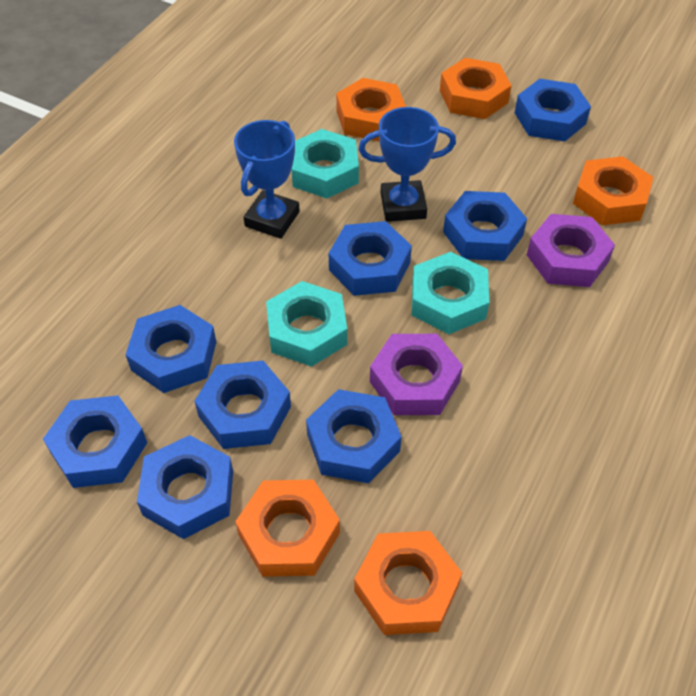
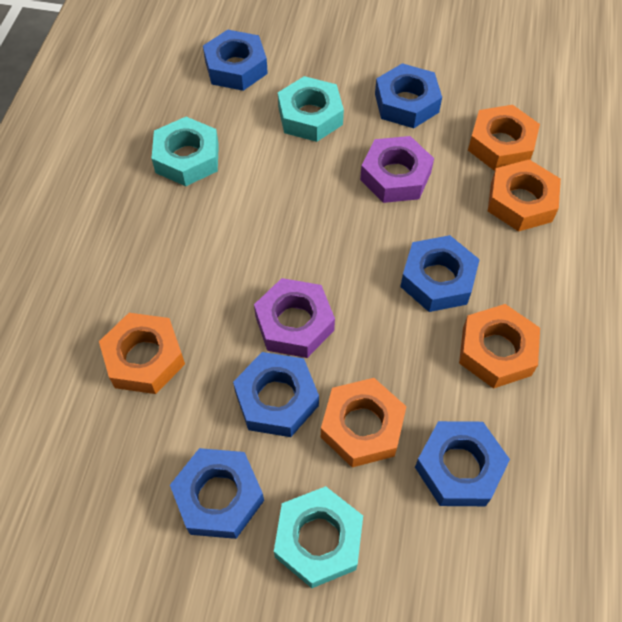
blue nut: 8 -> 6
blue trophy: 2 -> 0

